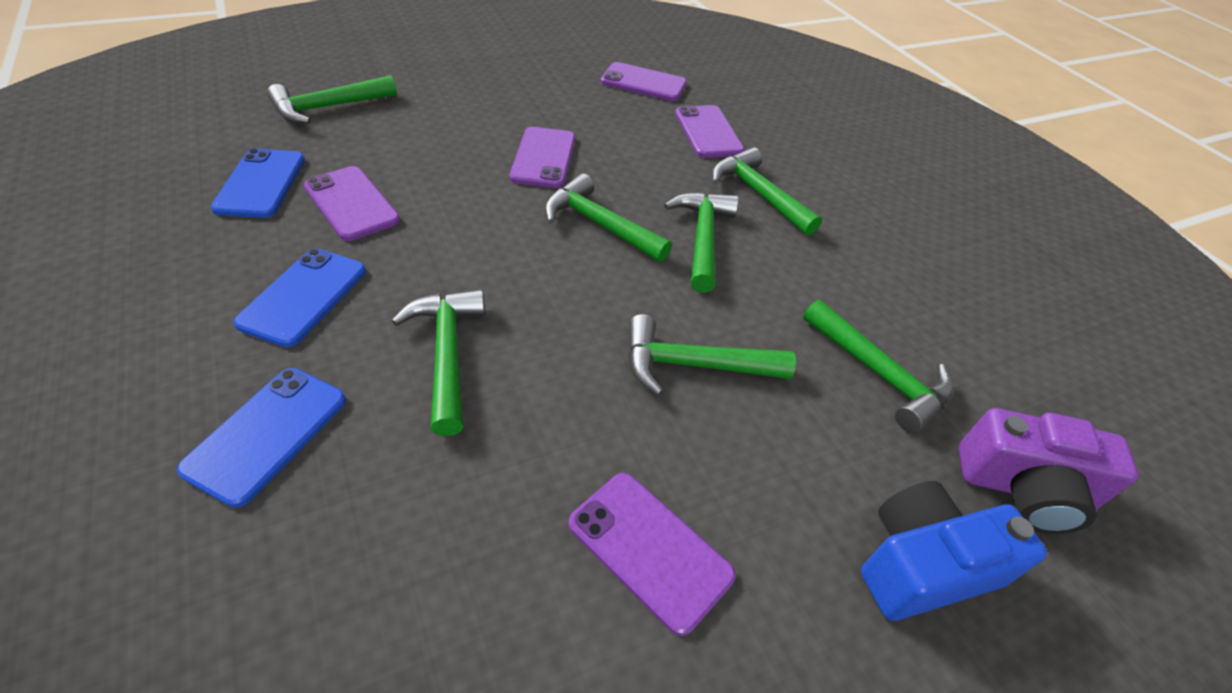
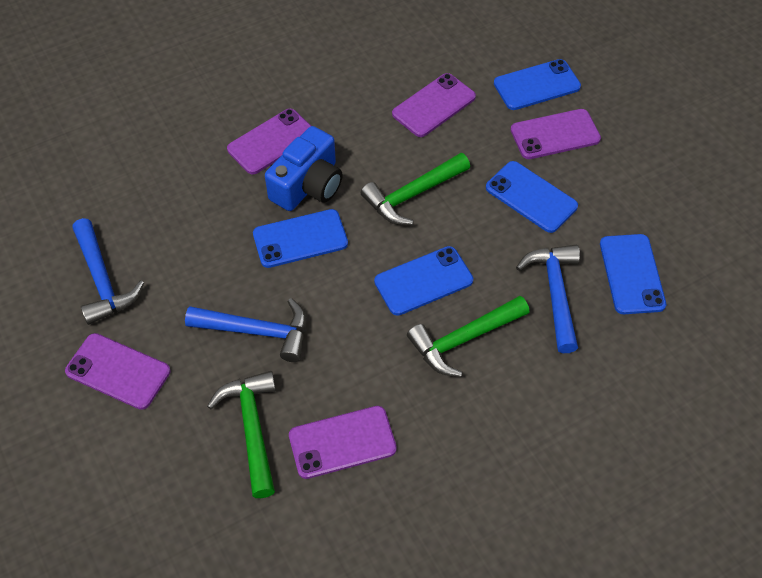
blue hammer: 0 -> 3
blue phone: 3 -> 5
green hammer: 7 -> 3
purple camera: 1 -> 0

